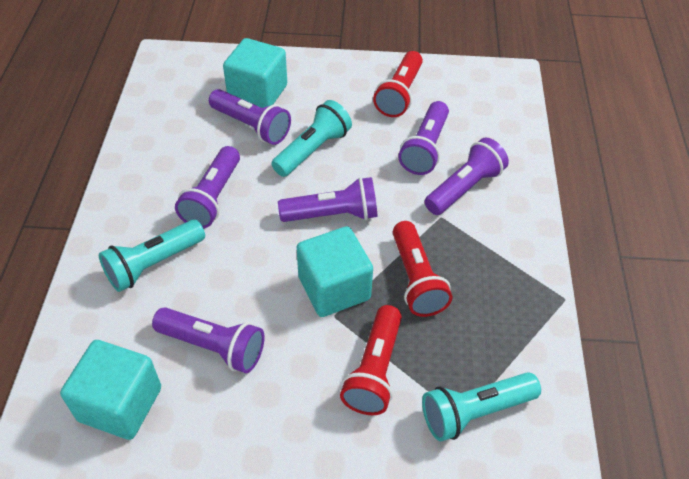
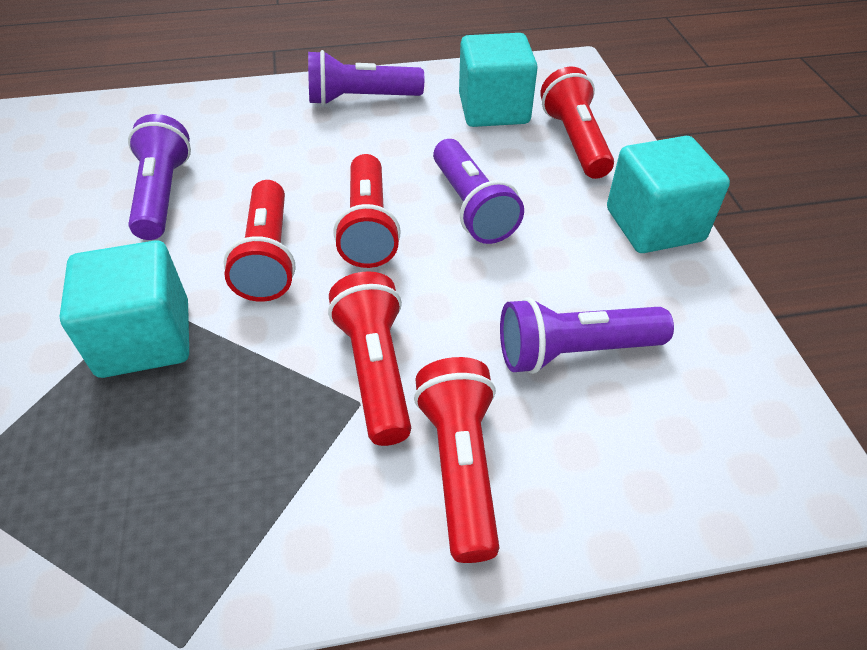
purple flashlight: 6 -> 4
red flashlight: 3 -> 5
turquoise flashlight: 3 -> 0

